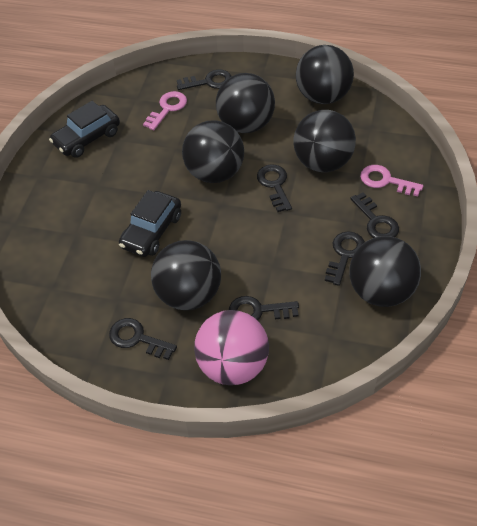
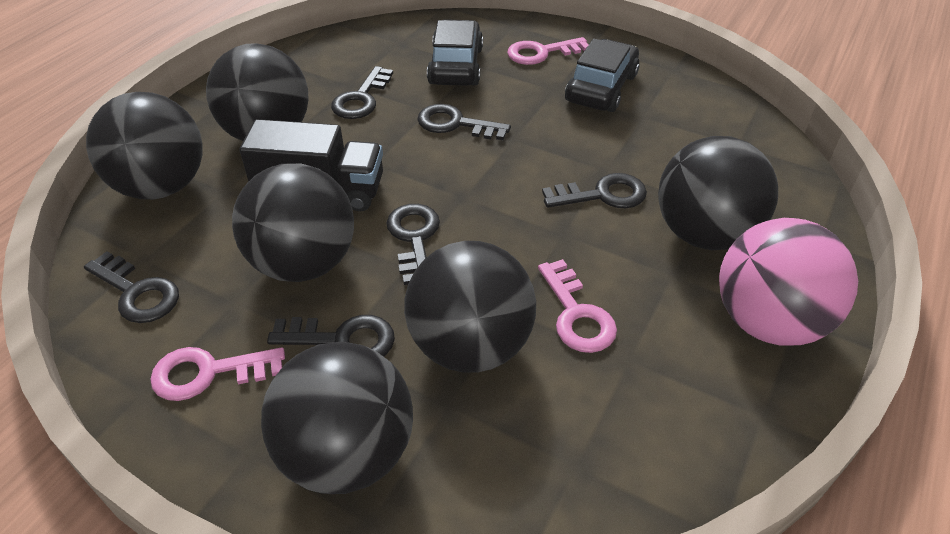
black truck: 0 -> 1
pink key: 2 -> 3

